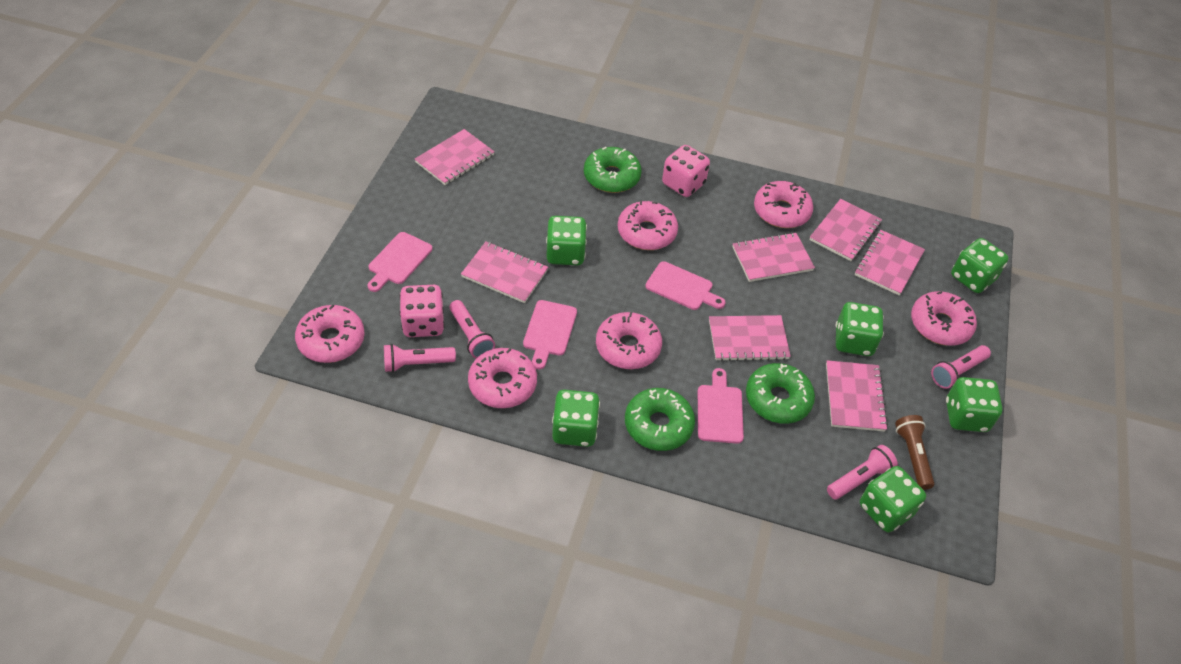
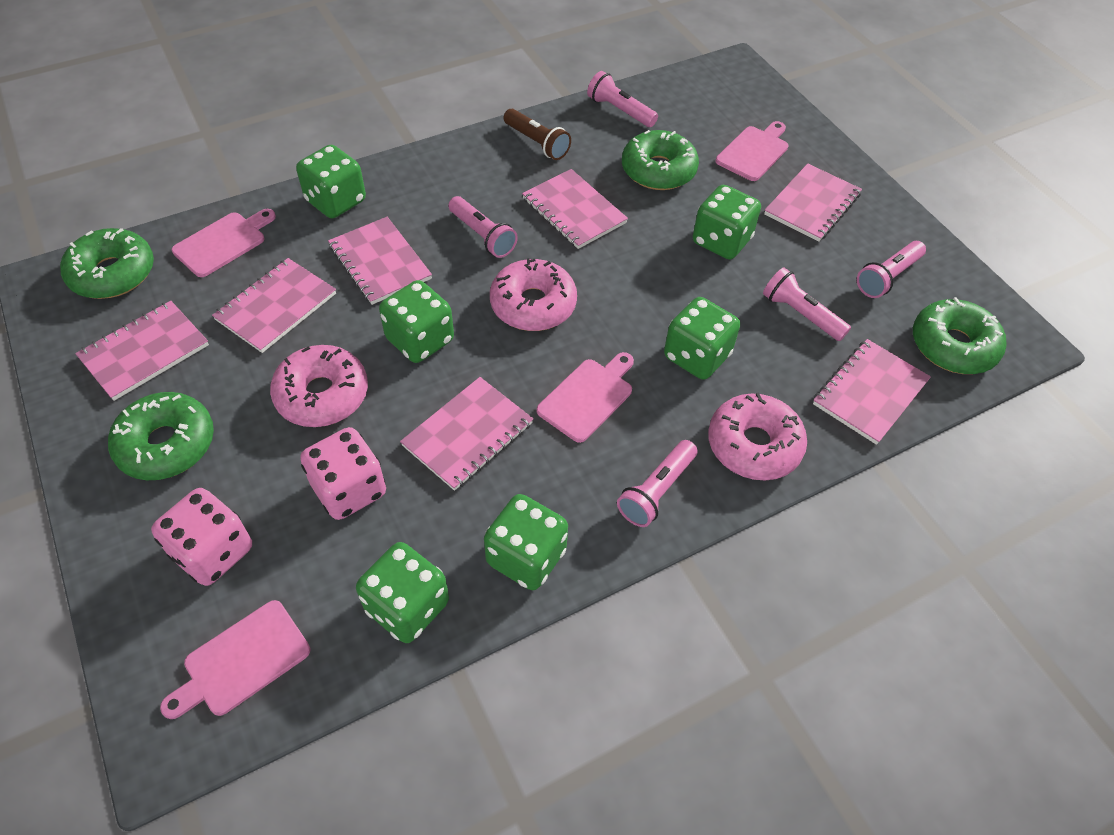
green donut: 3 -> 4
pink donut: 6 -> 3
pink flashlight: 4 -> 5

